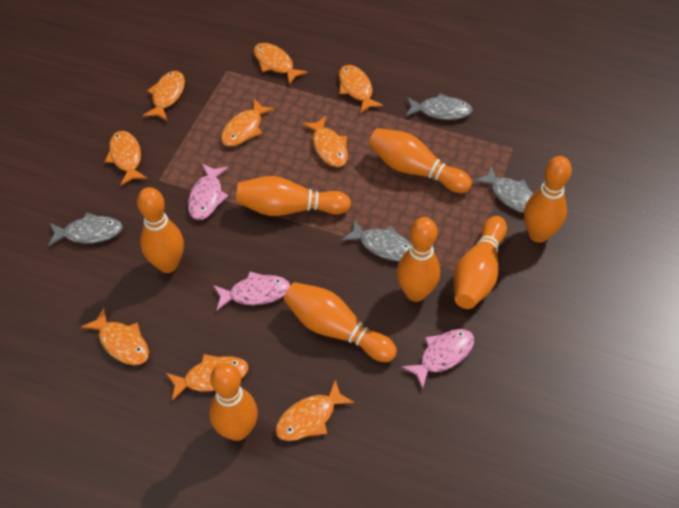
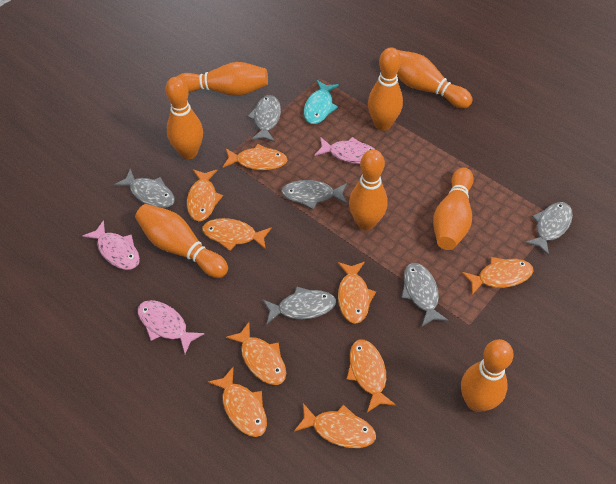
grey fish: 4 -> 6
turquoise fish: 0 -> 1

